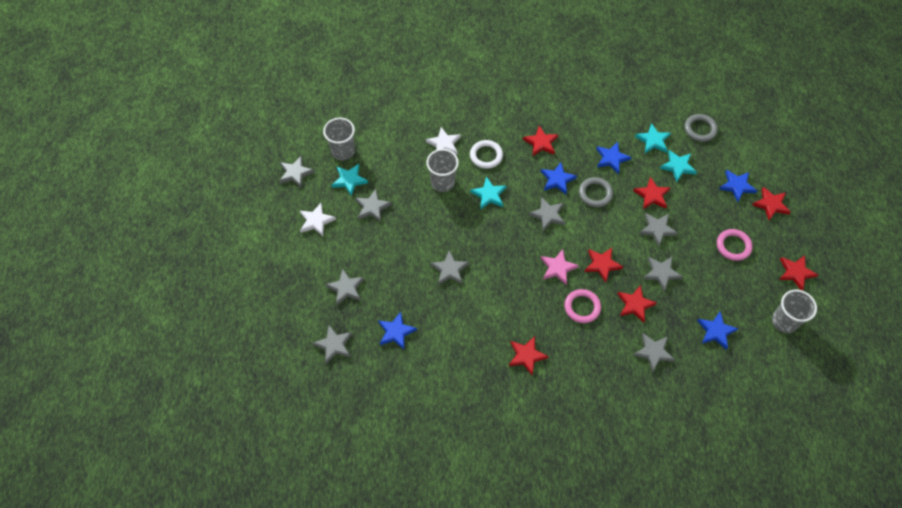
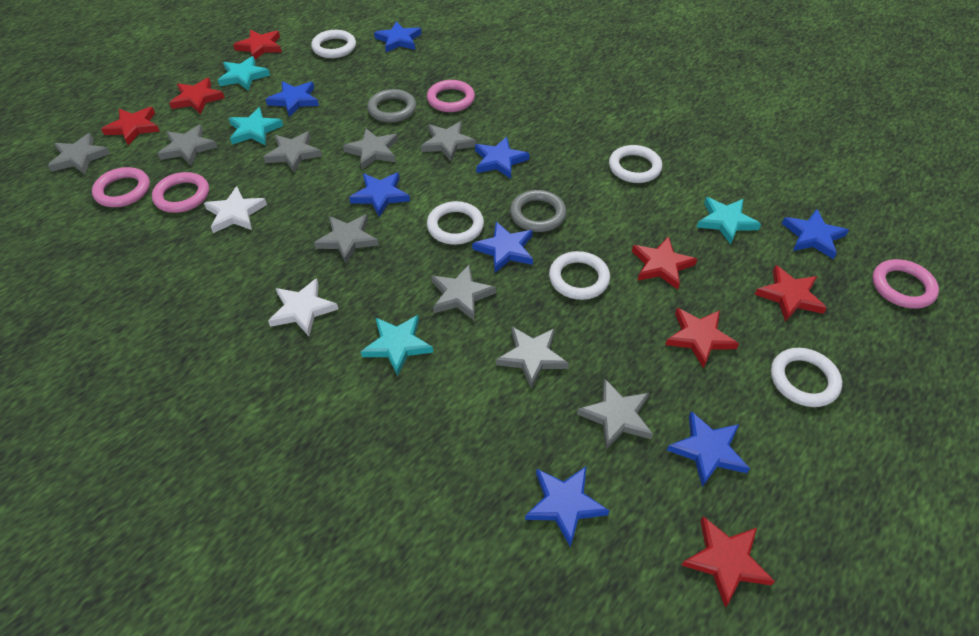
blue star: 5 -> 8
grey cup: 3 -> 0
pink ring: 2 -> 4
pink star: 1 -> 0
white ring: 1 -> 5

